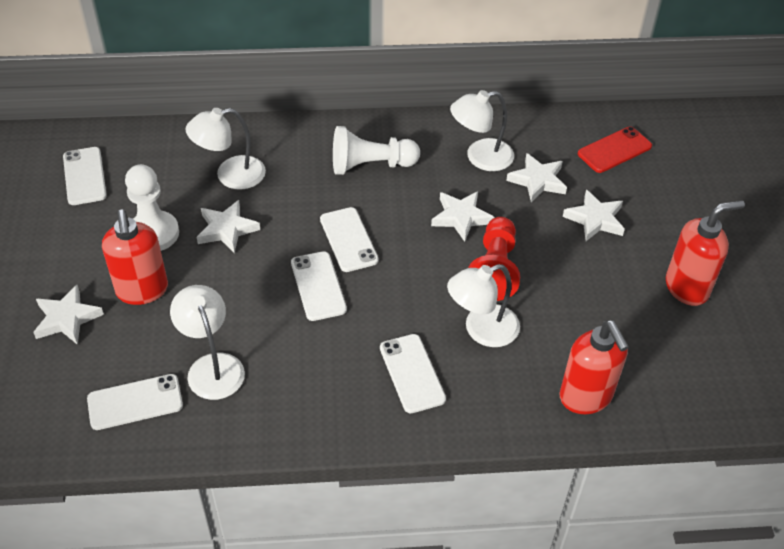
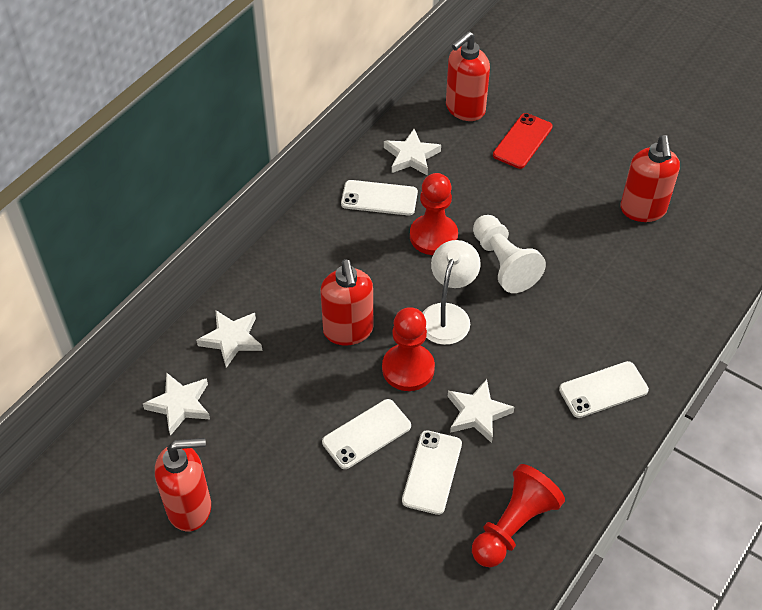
red pawn: 1 -> 3
red soap dispenser: 3 -> 4
white lamp: 4 -> 1
white pawn: 2 -> 1
white phone: 5 -> 4
white star: 5 -> 4

